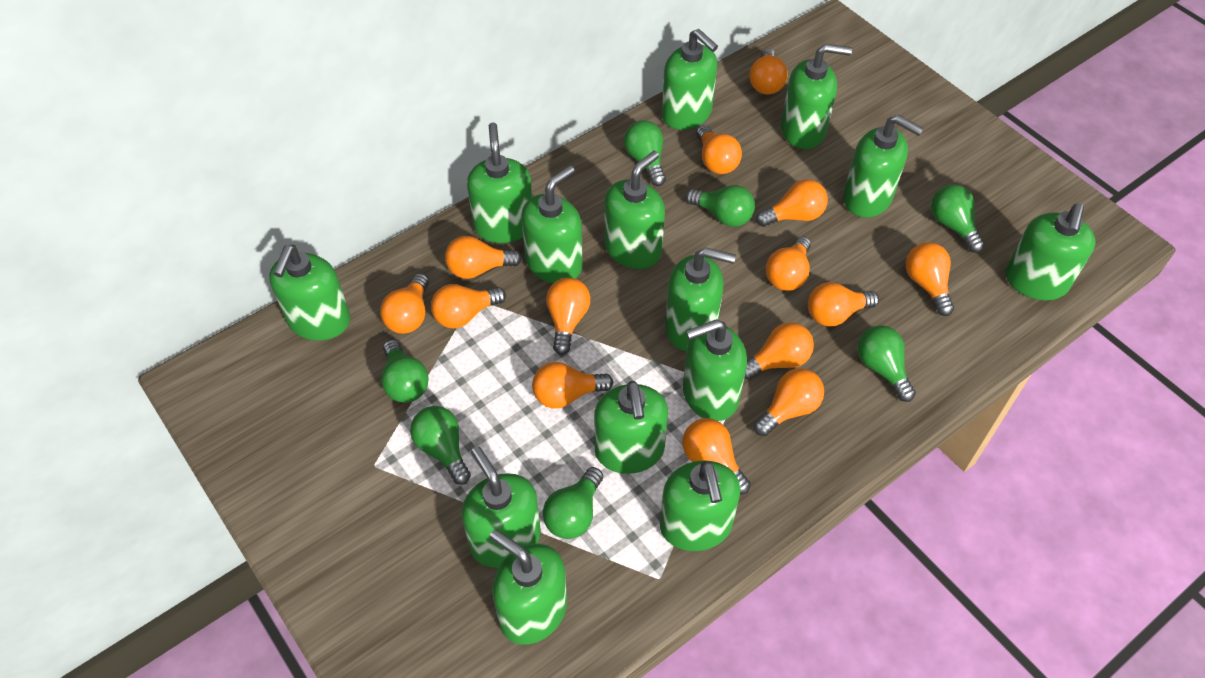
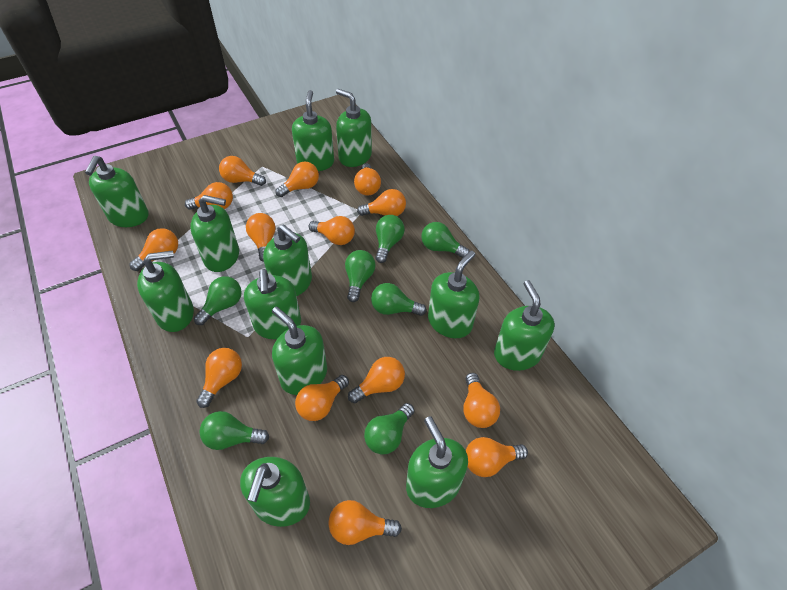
green soap dispenser: 14 -> 12

